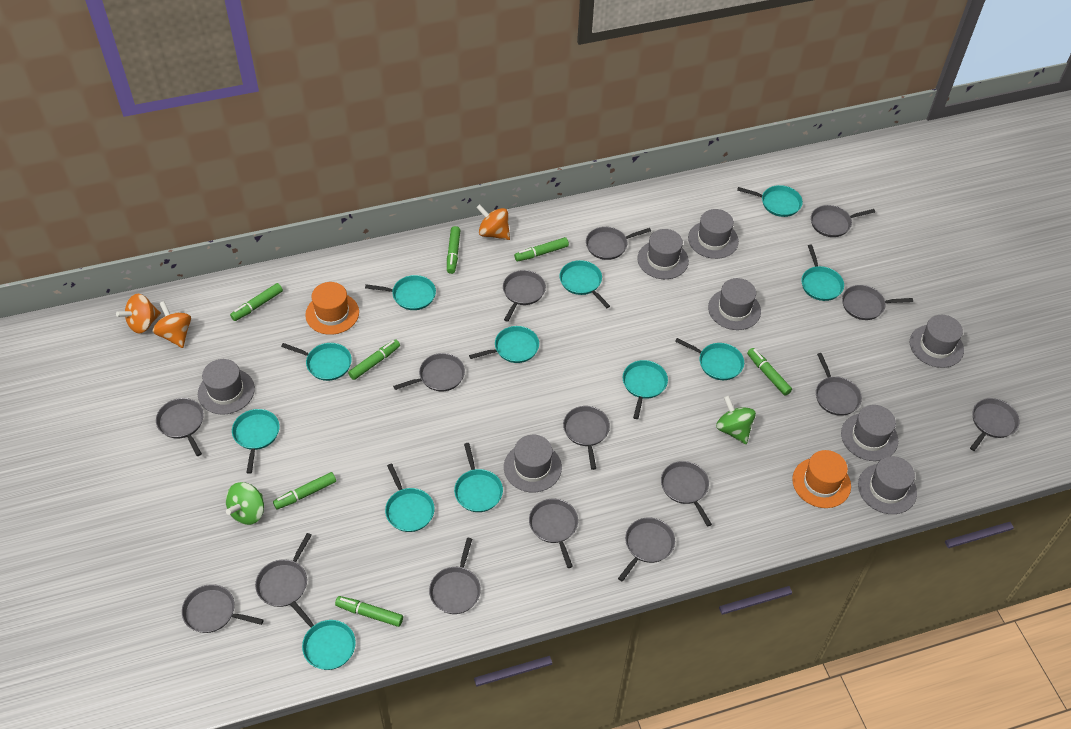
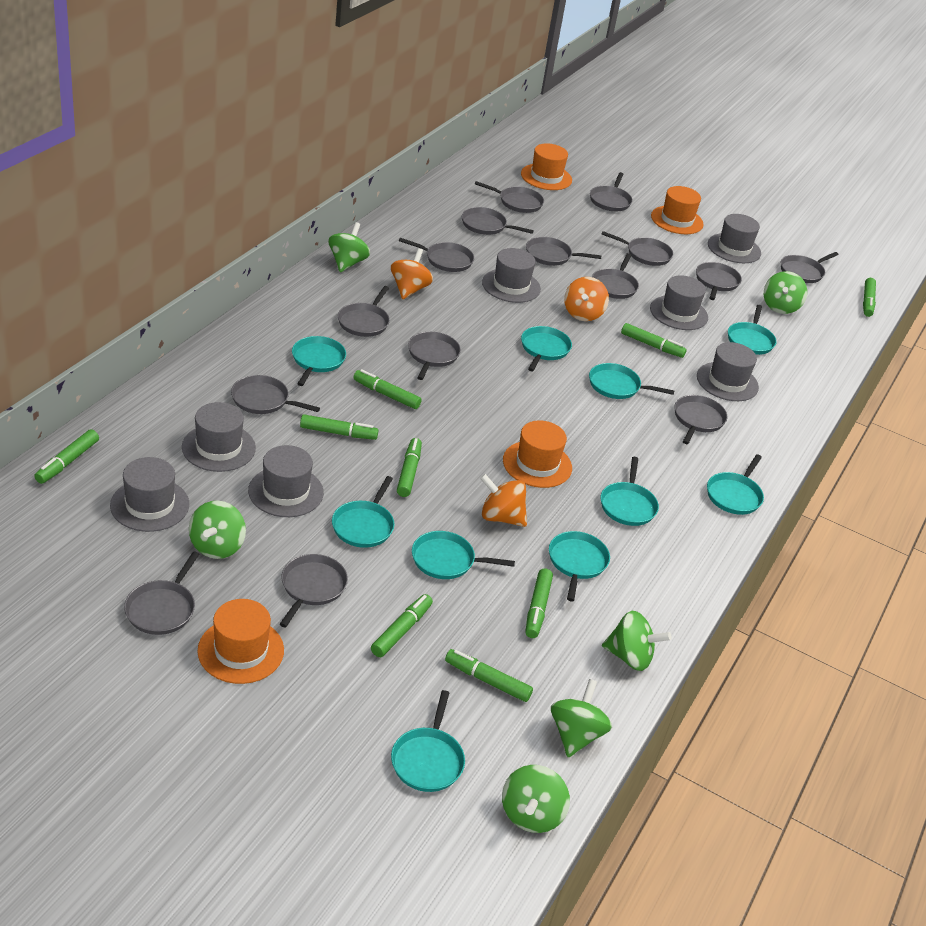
green marker: 7 -> 9
green spinning top: 2 -> 6
grey hat: 8 -> 7
orange hat: 2 -> 4
turquoise pan: 12 -> 10

